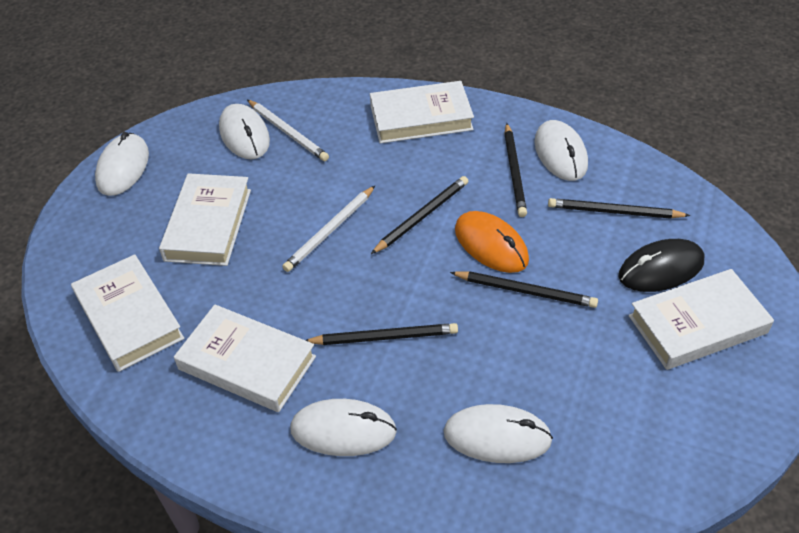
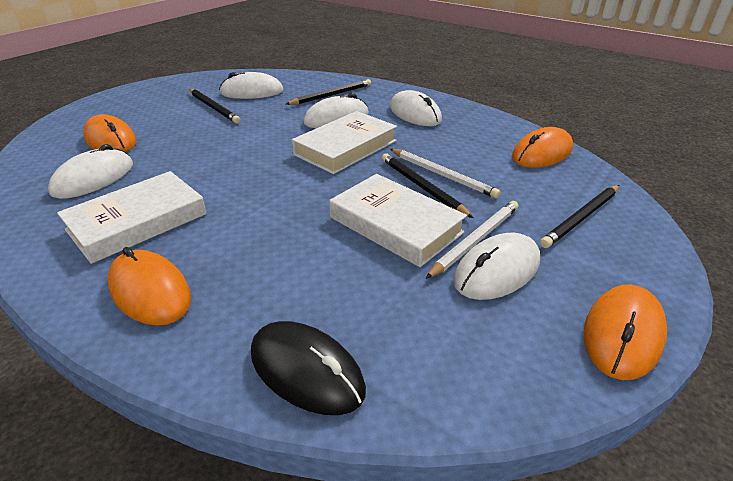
black pencil: 5 -> 4
orange mouse: 1 -> 4
white book: 5 -> 3

